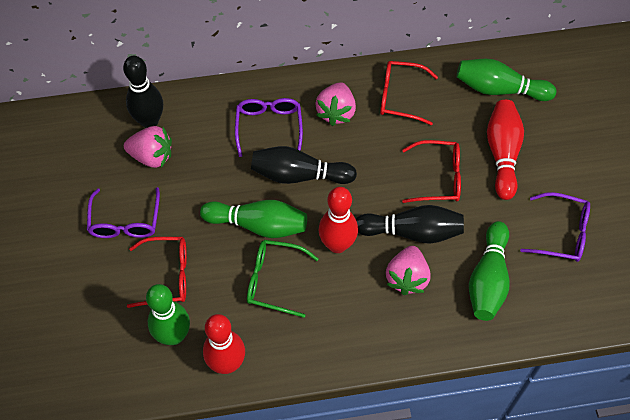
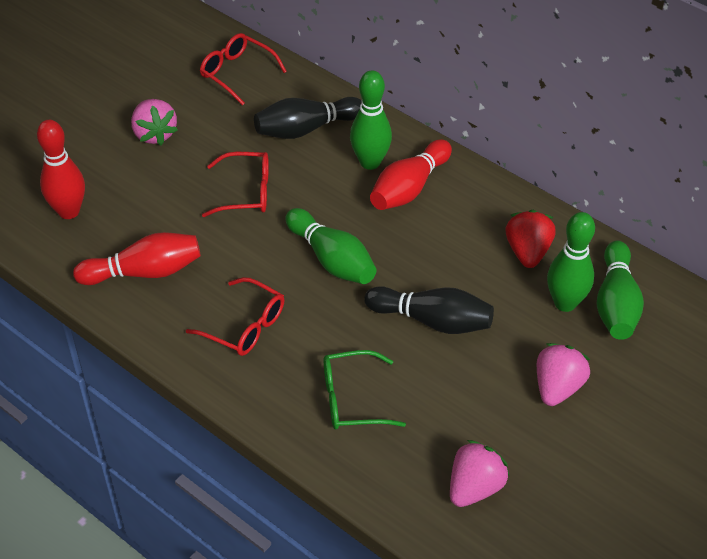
black bowling pin: 3 -> 2
purple glasses: 3 -> 0
red strawberry: 0 -> 1

